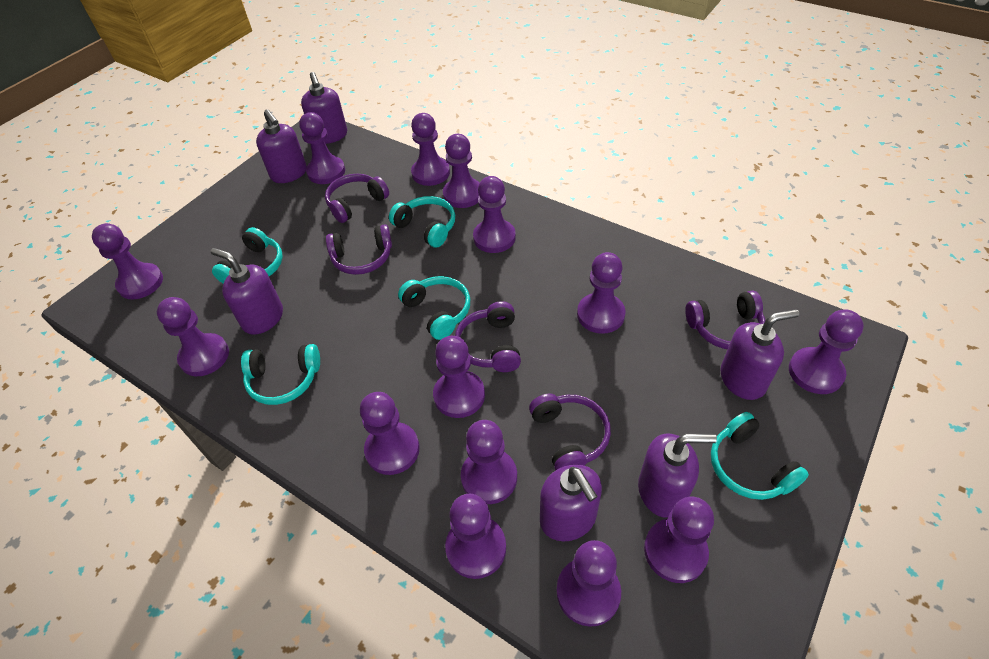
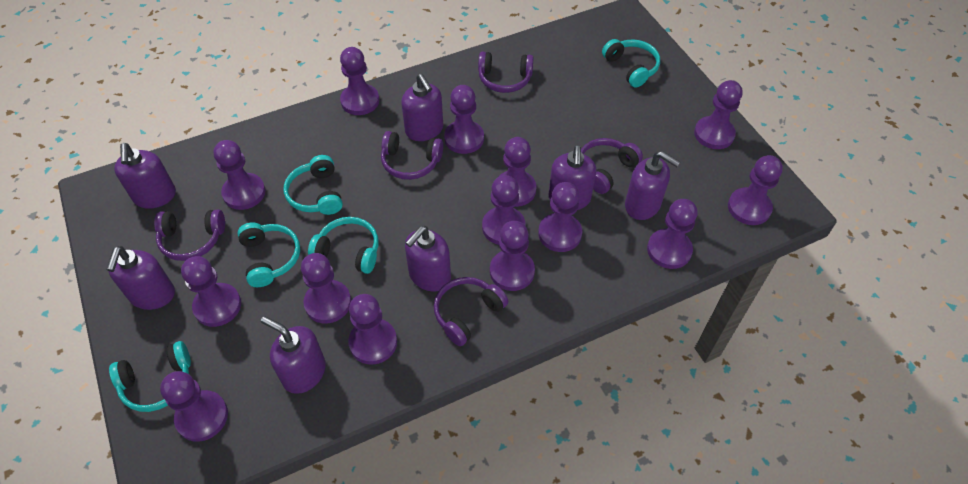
purple soap dispenser: 6 -> 7

